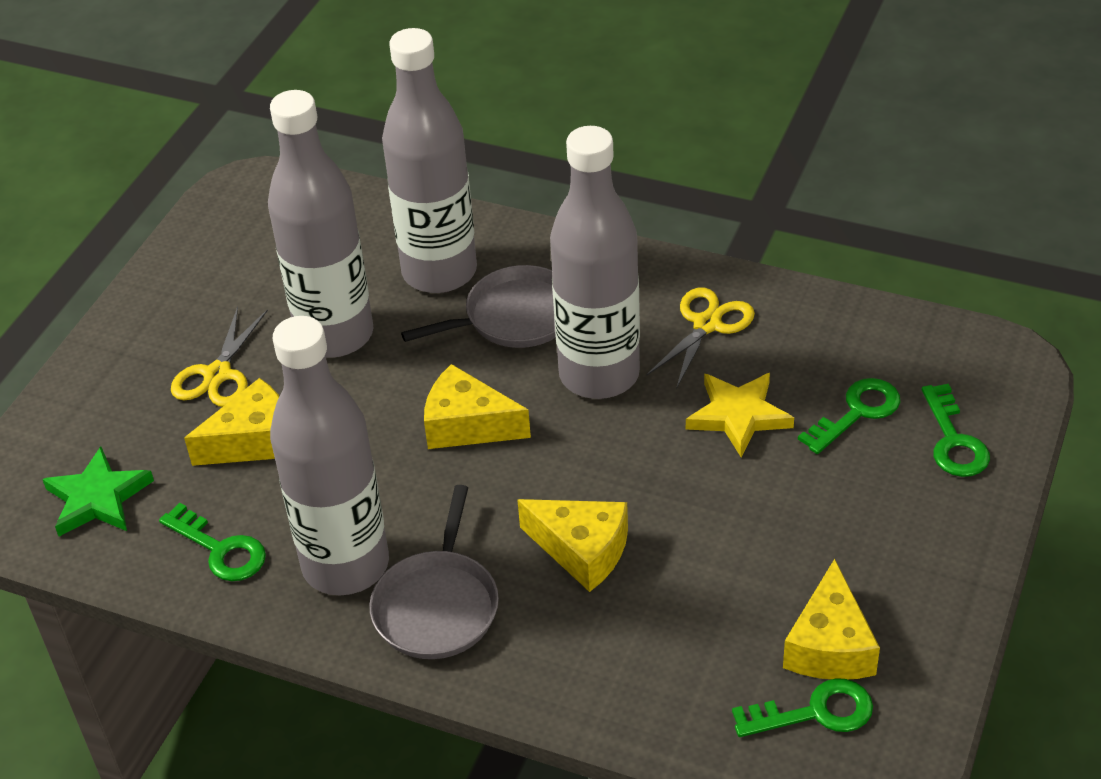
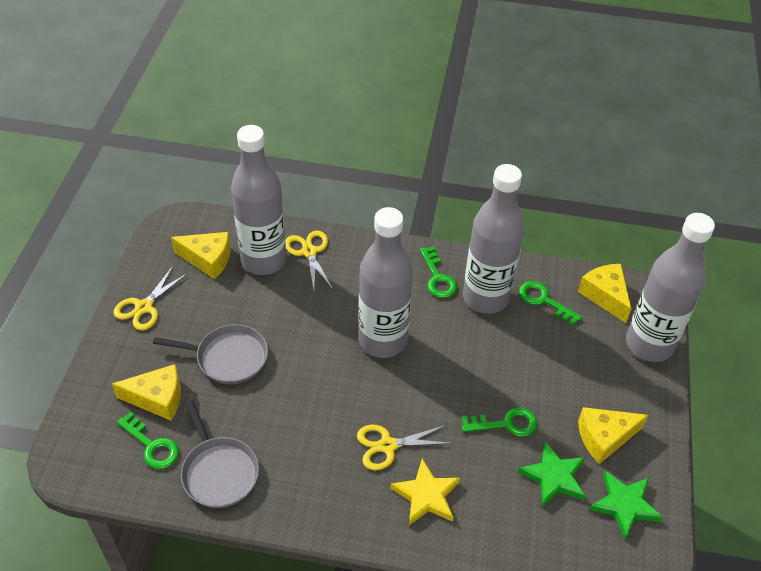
green star: 1 -> 2
yellow scissors: 2 -> 3

